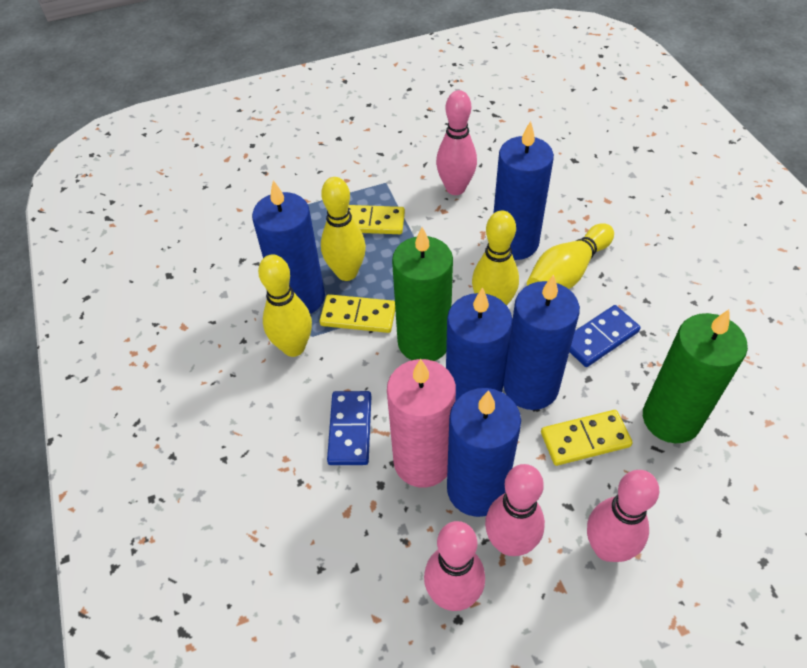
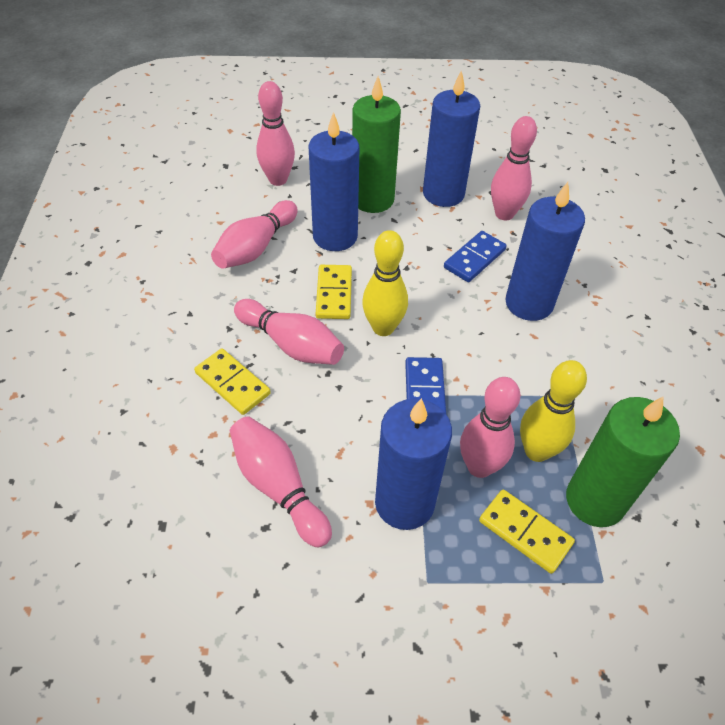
blue candle: 5 -> 4
pink bowling pin: 4 -> 6
pink candle: 1 -> 0
yellow bowling pin: 4 -> 2

